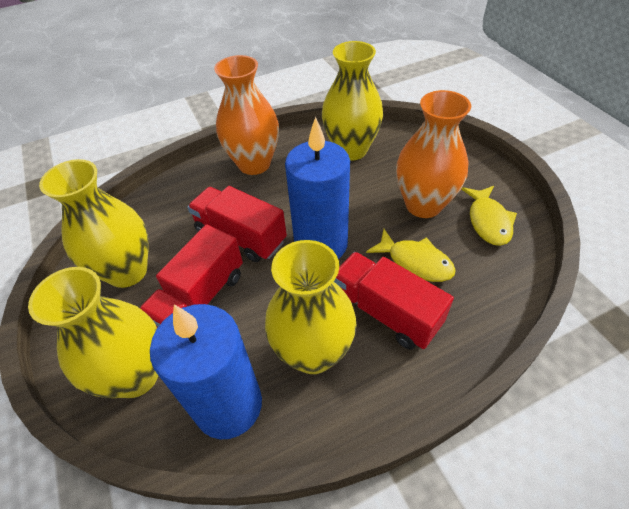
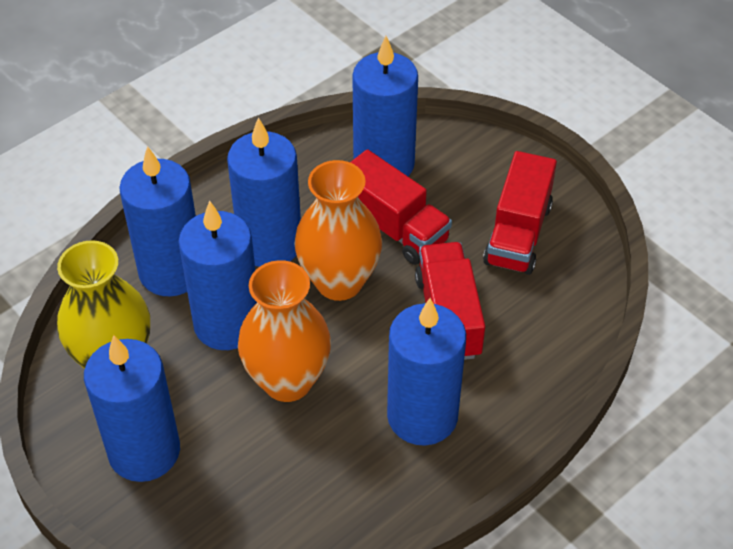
blue candle: 2 -> 6
yellow fish: 2 -> 0
yellow vase: 4 -> 1

